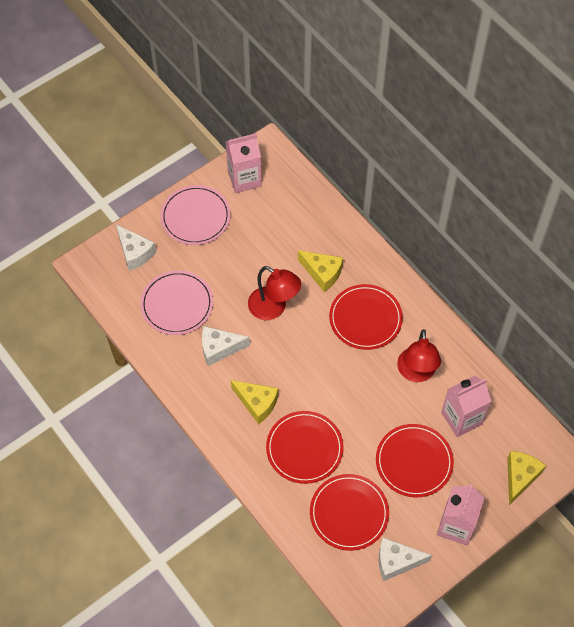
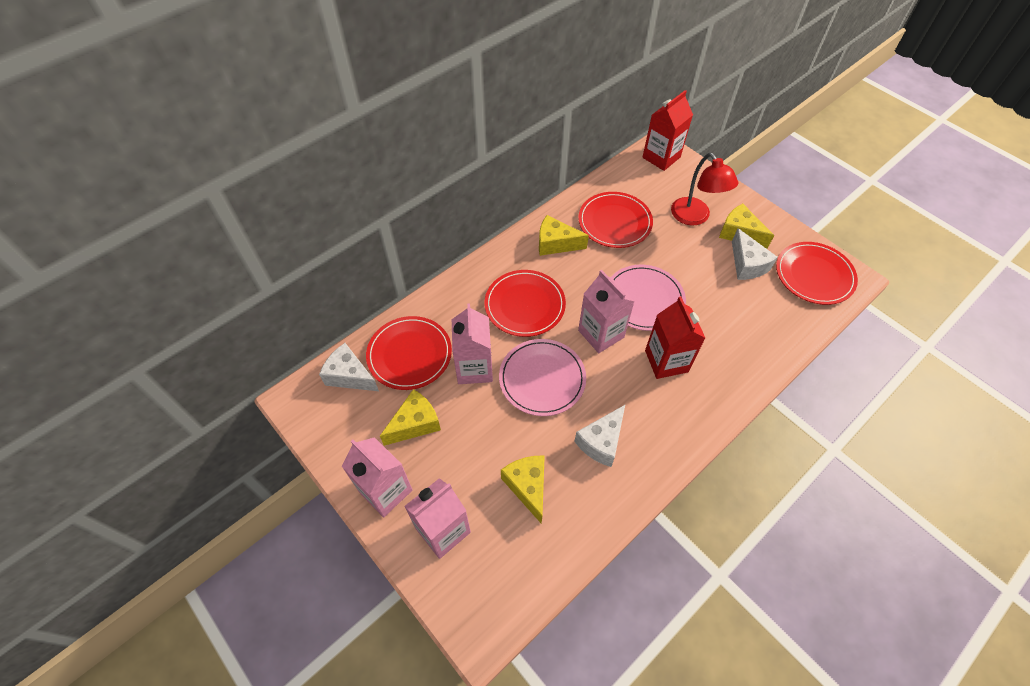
pink carton: 3 -> 4
red carton: 0 -> 2
red lamp: 2 -> 1
yellow cheese: 3 -> 4

